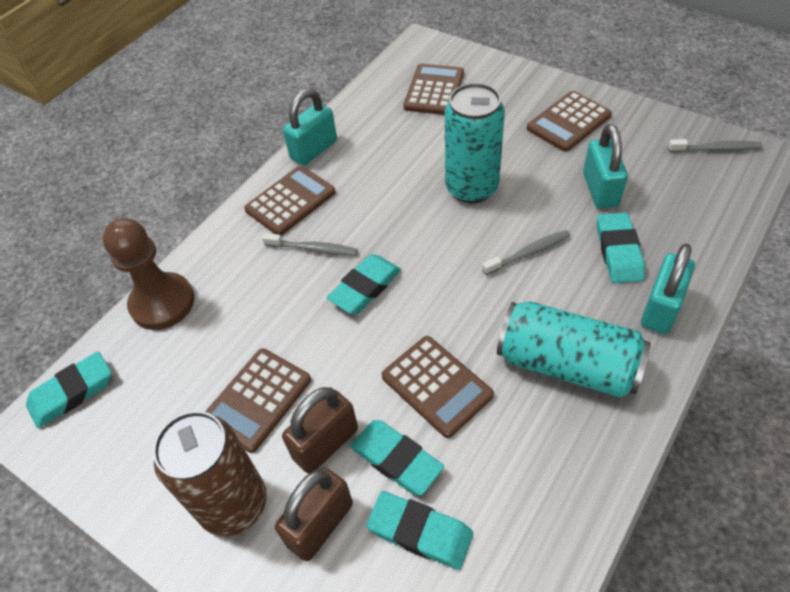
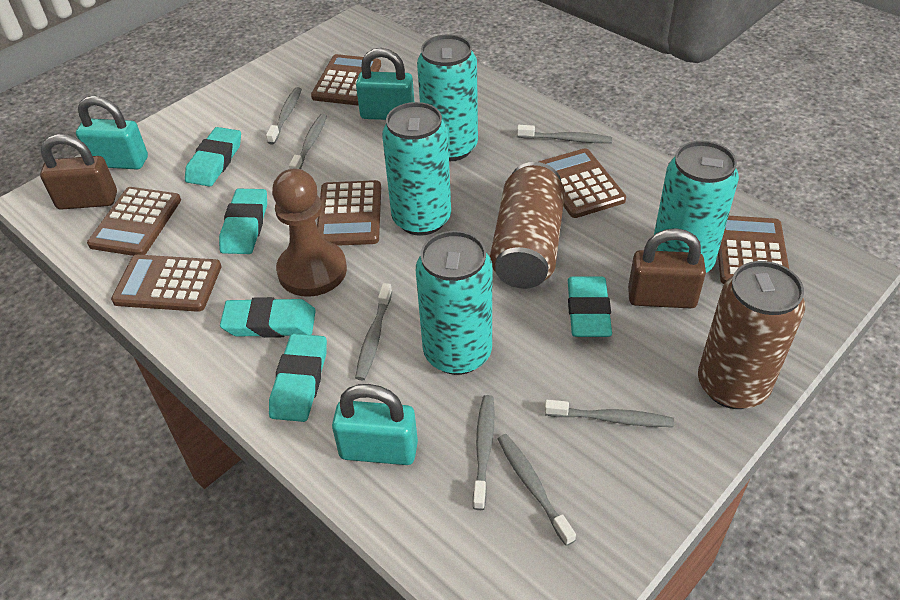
brown calculator: 5 -> 6
brown can: 1 -> 2
grey toothbrush: 3 -> 7
turquoise can: 2 -> 4

